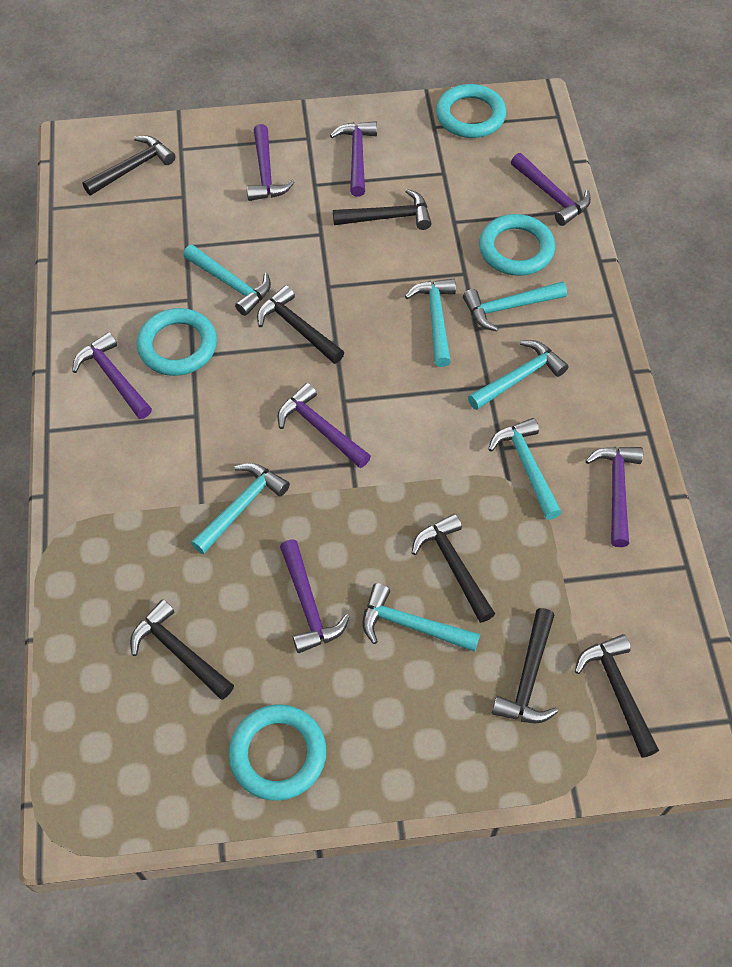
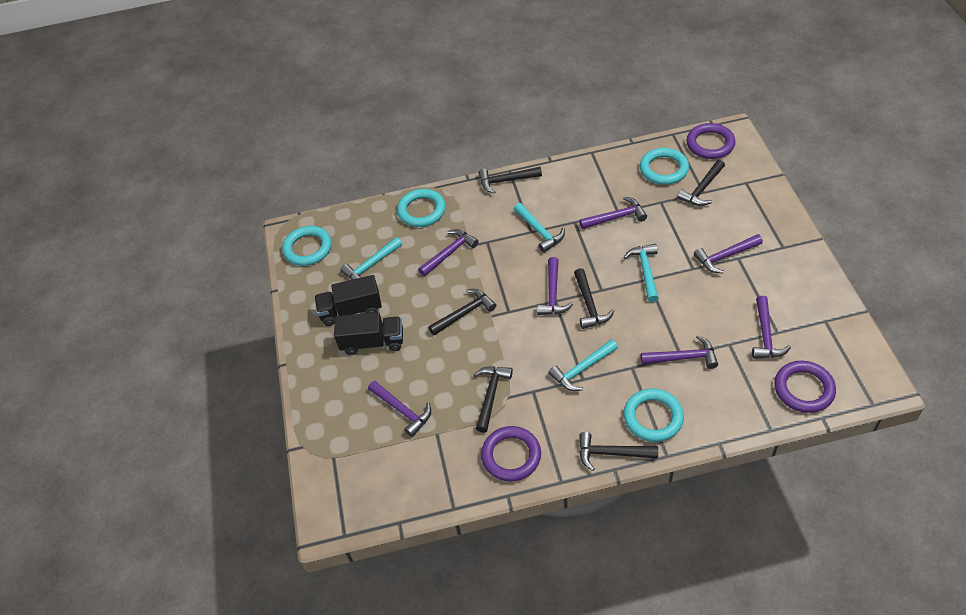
black hammer: 7 -> 6
black truck: 0 -> 2
purple ring: 0 -> 3
turquoise hammer: 7 -> 4

